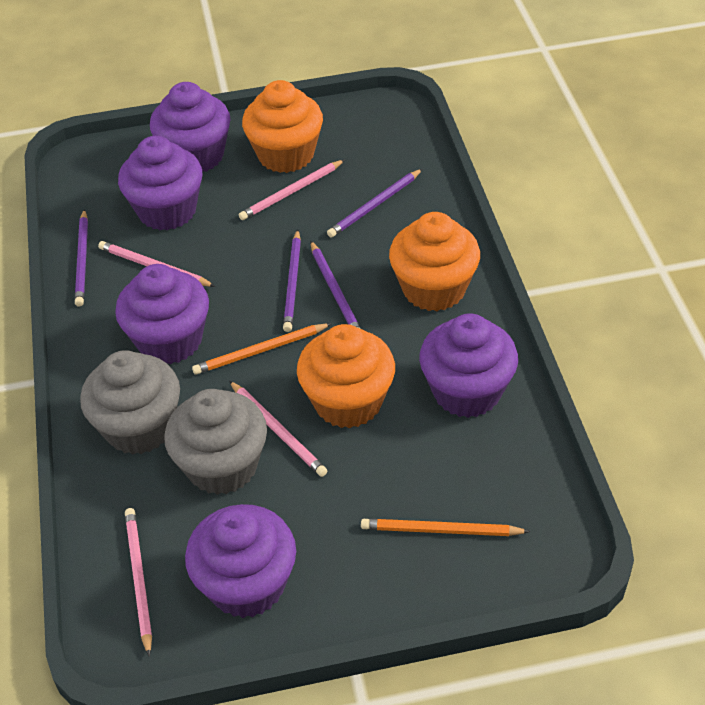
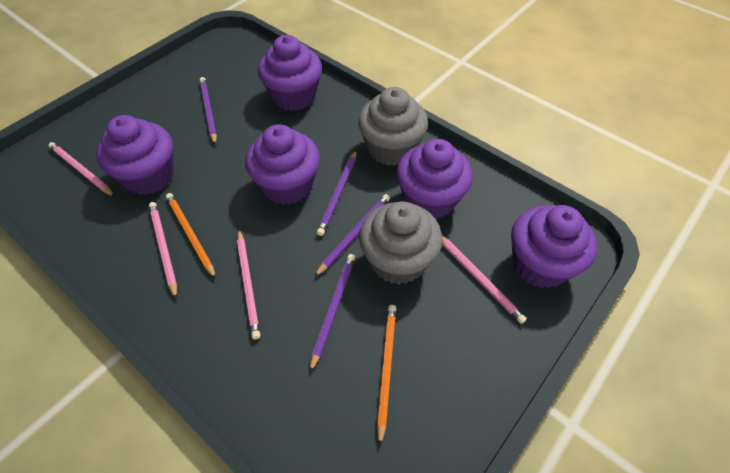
orange cupcake: 3 -> 0

